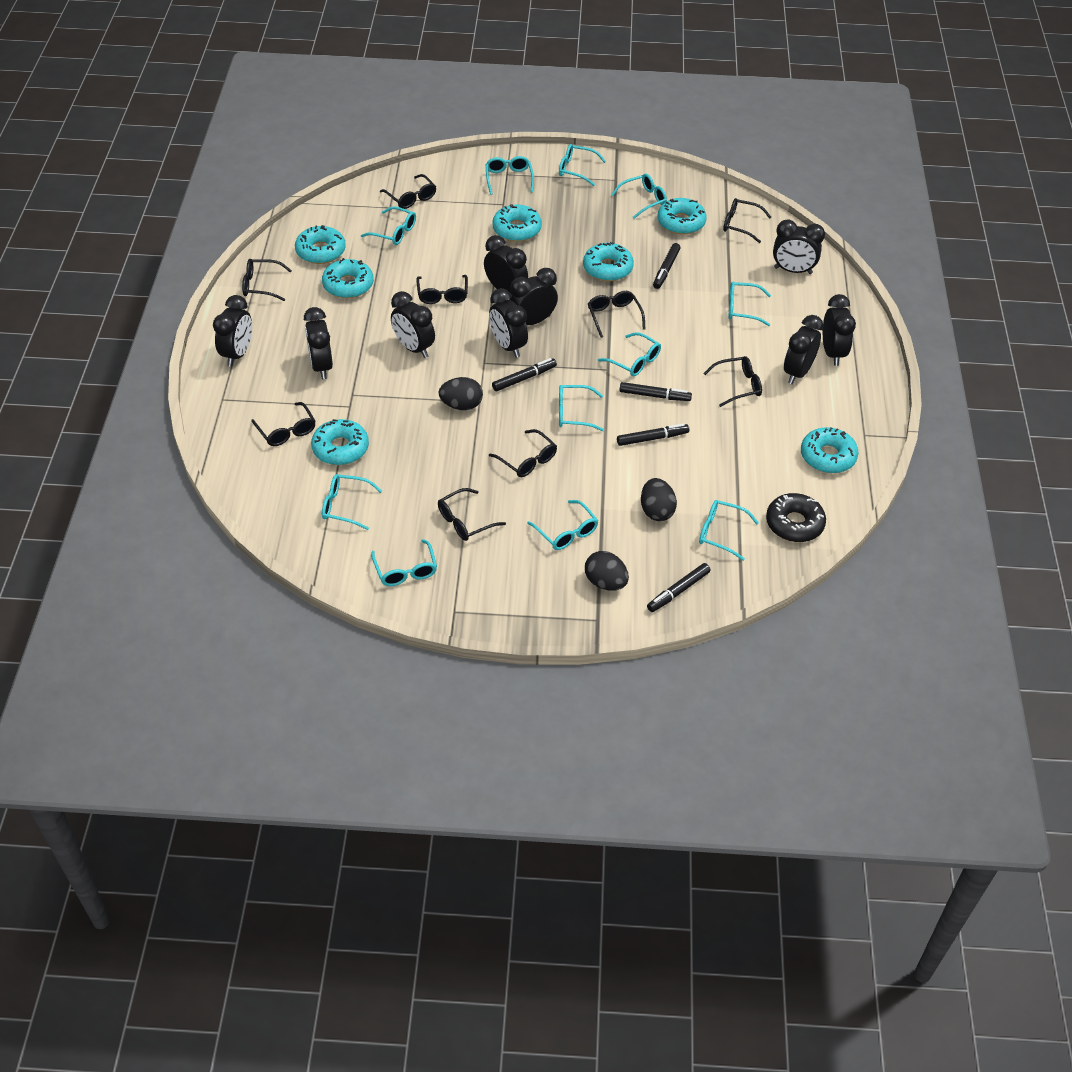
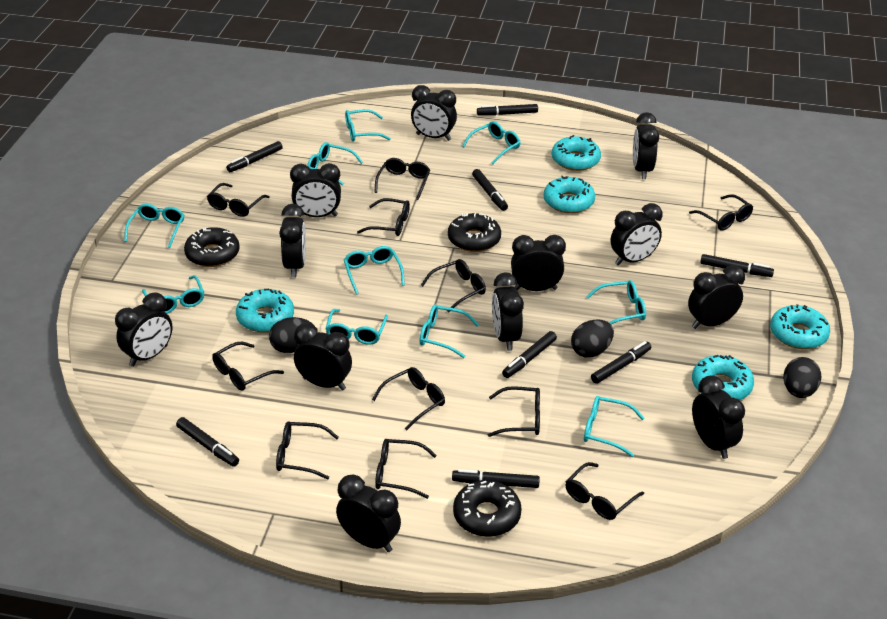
black clock: 9 -> 12
black donut: 1 -> 3
black glasses: 9 -> 11
black marker: 5 -> 8
turquoise donut: 7 -> 5
turquoise glasses: 11 -> 10

